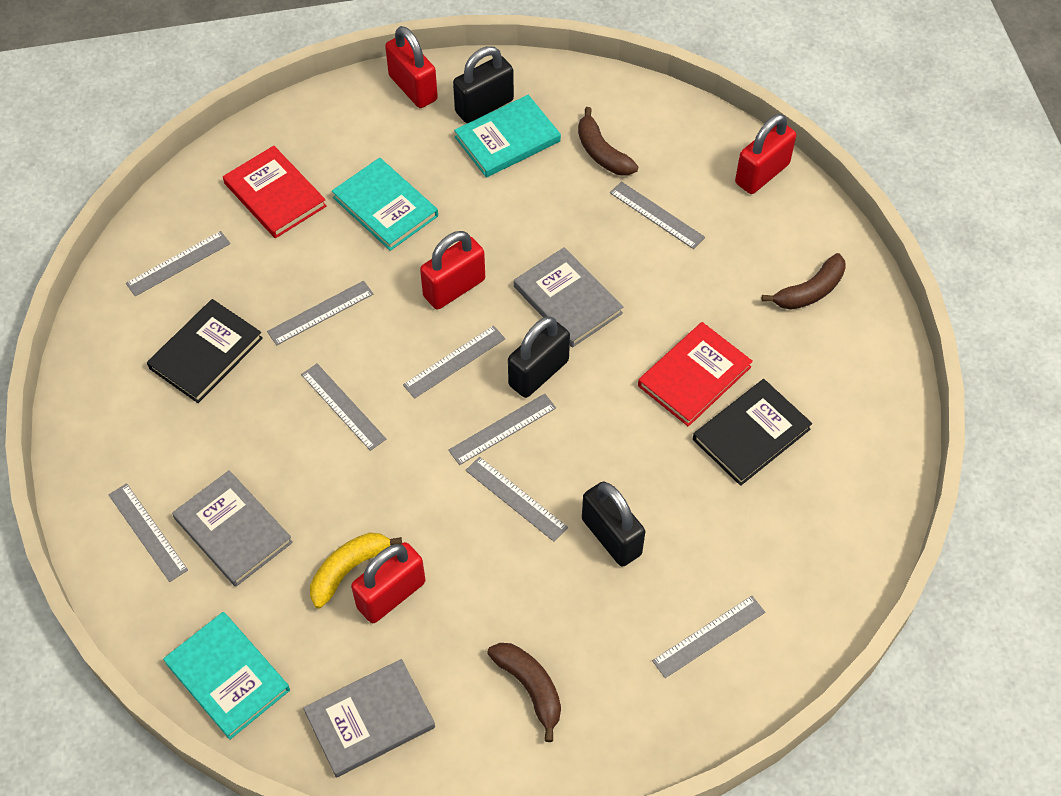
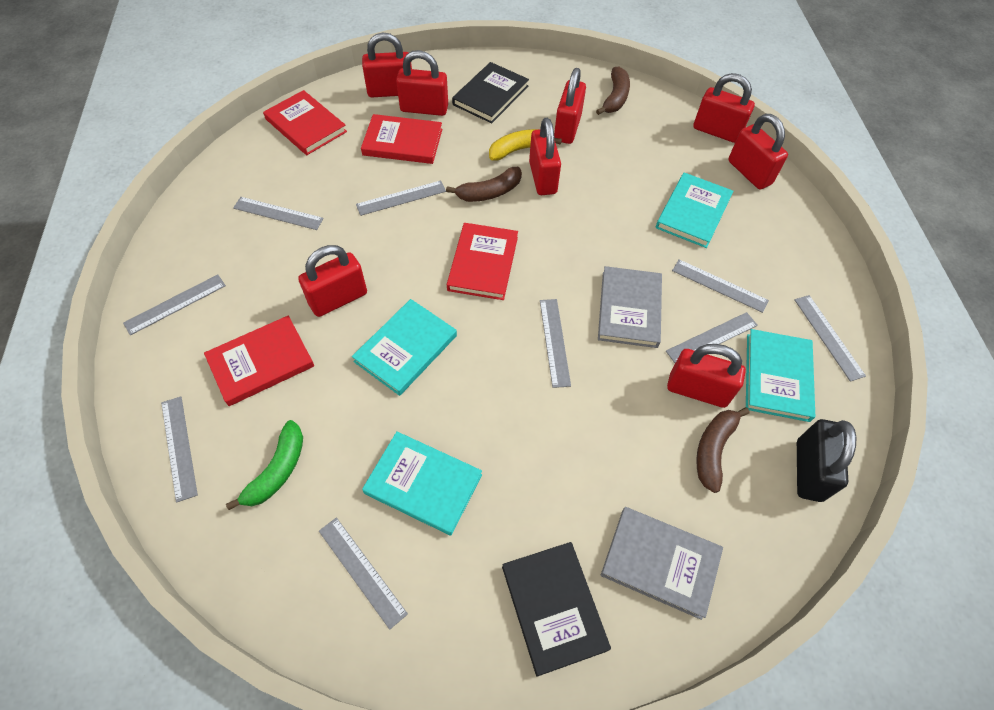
black padlock: 3 -> 1
green banana: 0 -> 1
grey book: 3 -> 2
red book: 2 -> 4
red padlock: 4 -> 8
turquoise book: 3 -> 4

